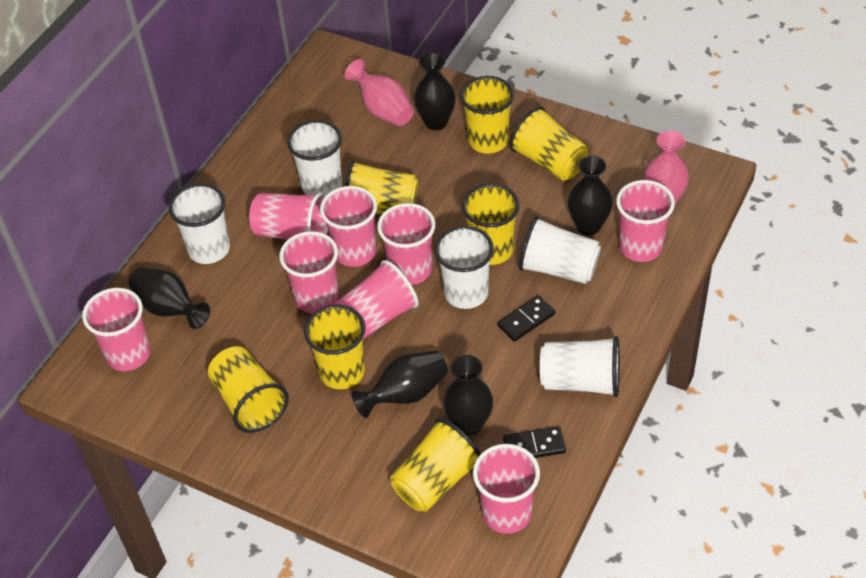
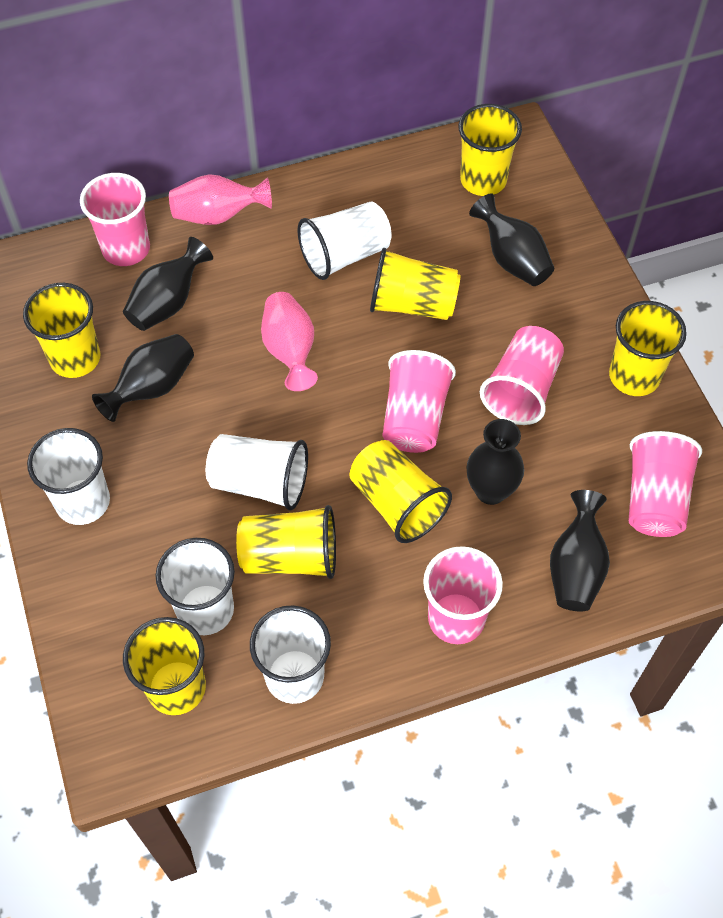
black domino: 2 -> 0
pink cup: 8 -> 5

